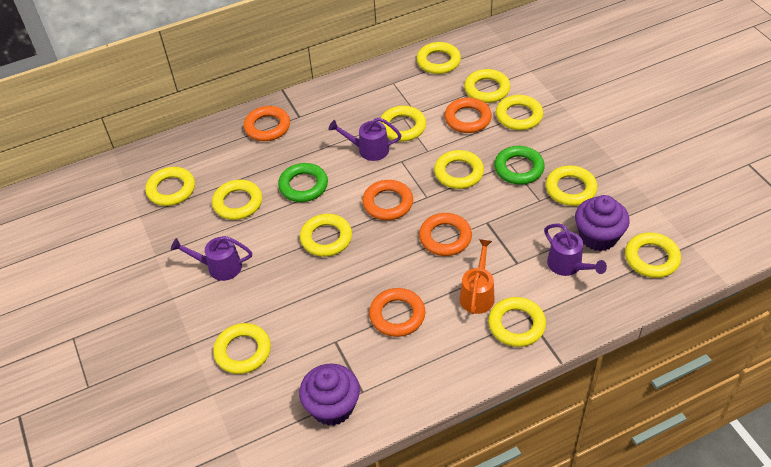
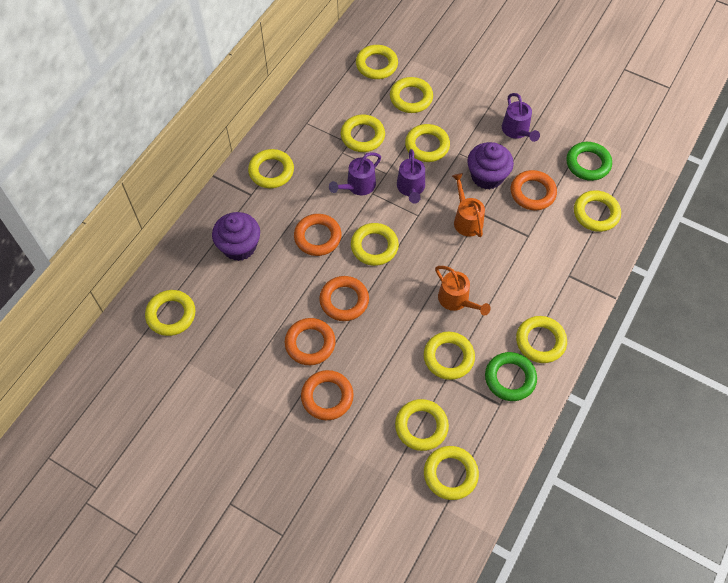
orange watering can: 1 -> 2

